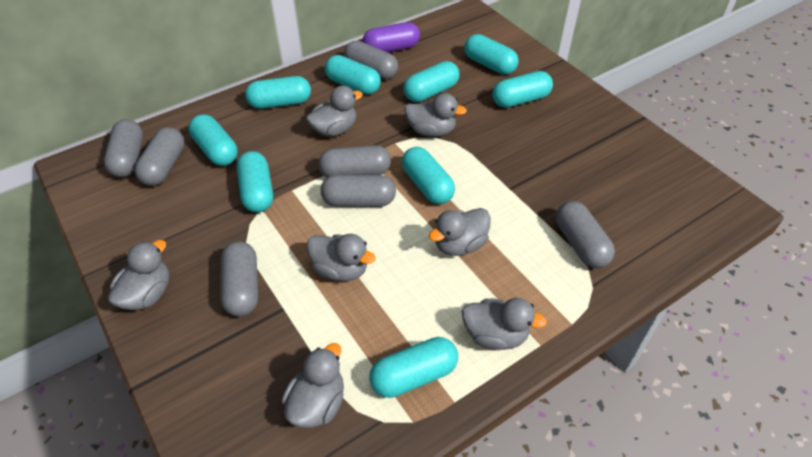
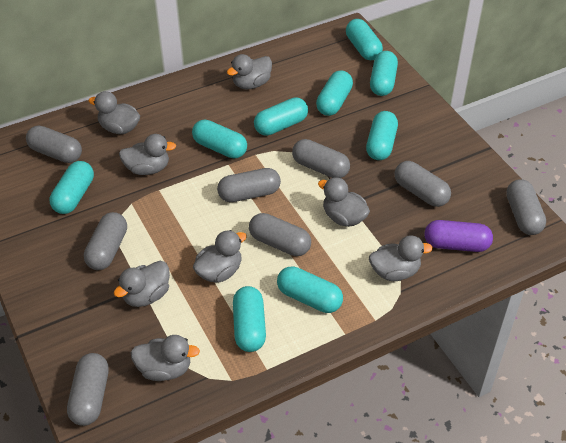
grey capsule: 7 -> 8
grey duck: 7 -> 8

